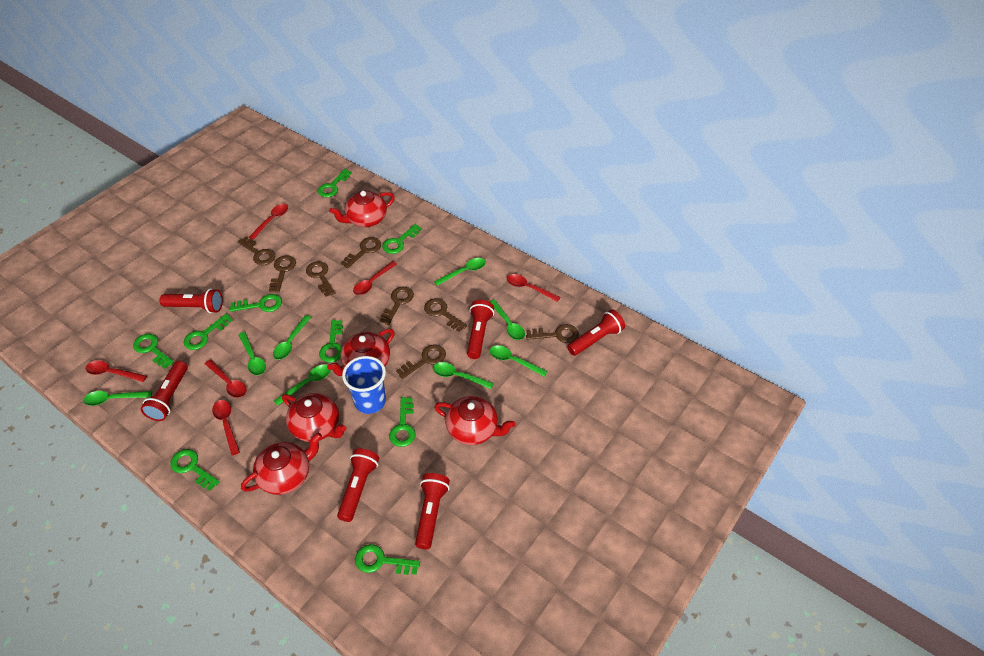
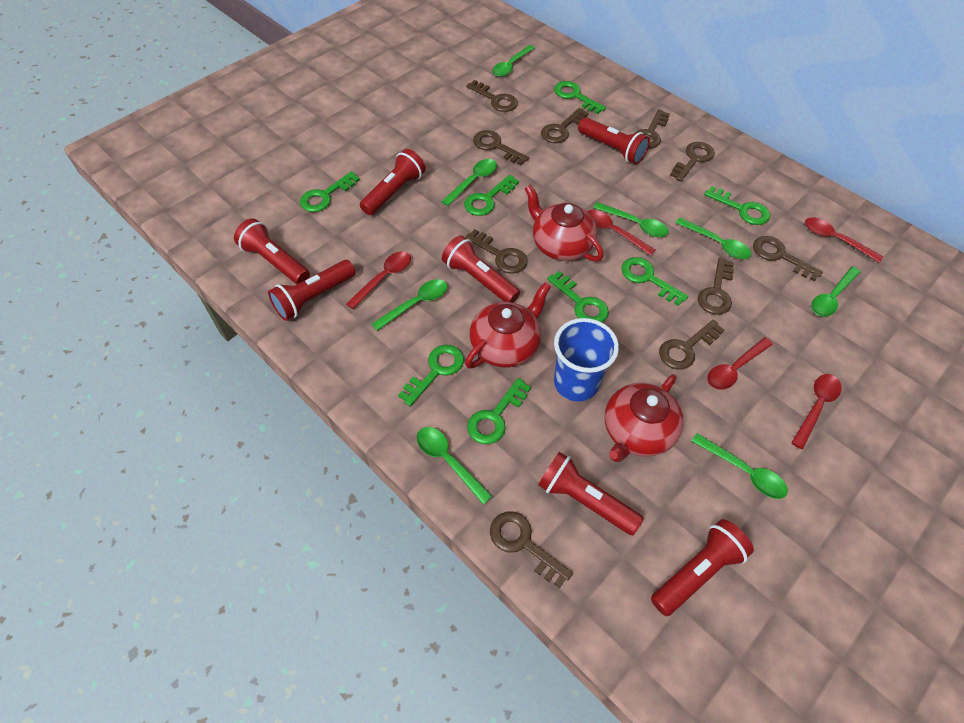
brown key: 8 -> 10
green key: 9 -> 8
red flashlight: 6 -> 7
red spoon: 6 -> 5
red teapot: 5 -> 3

